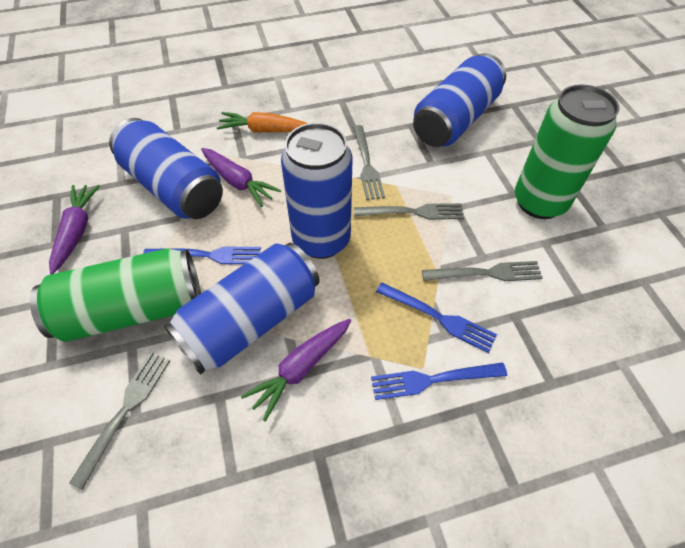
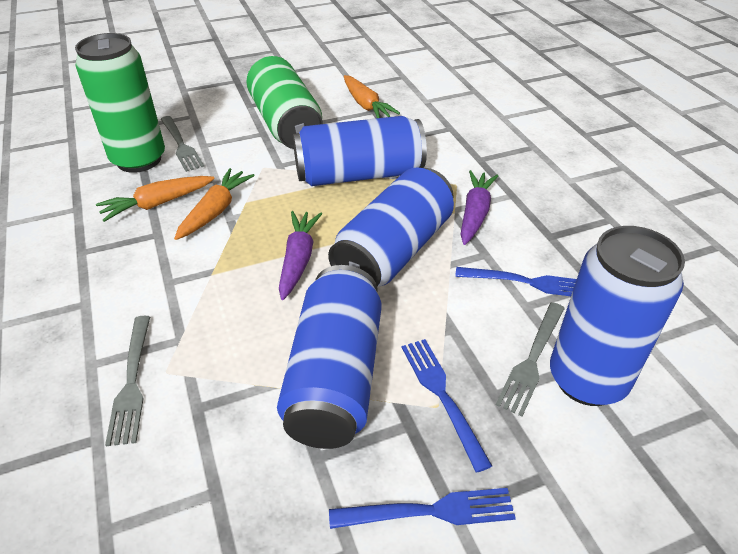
grey fork: 4 -> 3
orange carrot: 1 -> 3
purple carrot: 3 -> 2

